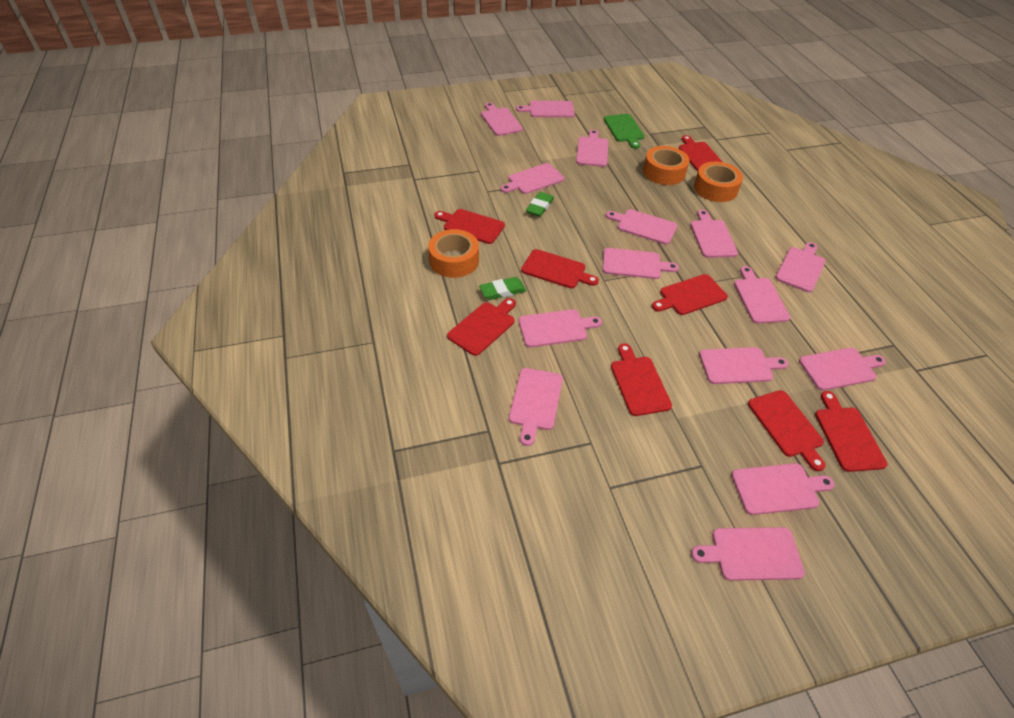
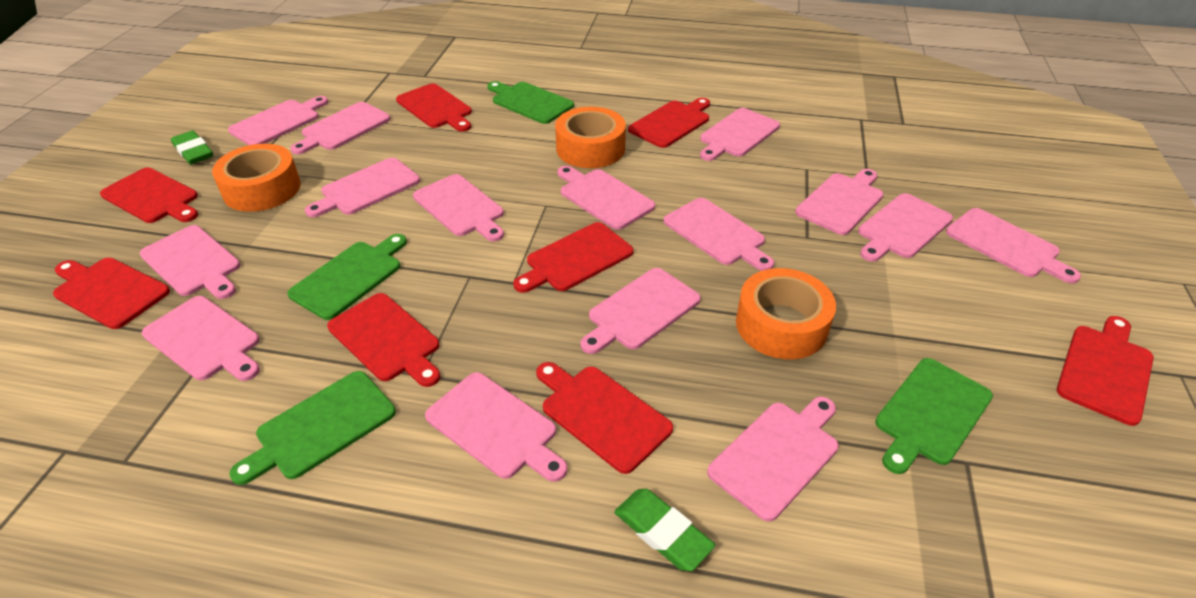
green cutting board: 1 -> 4

